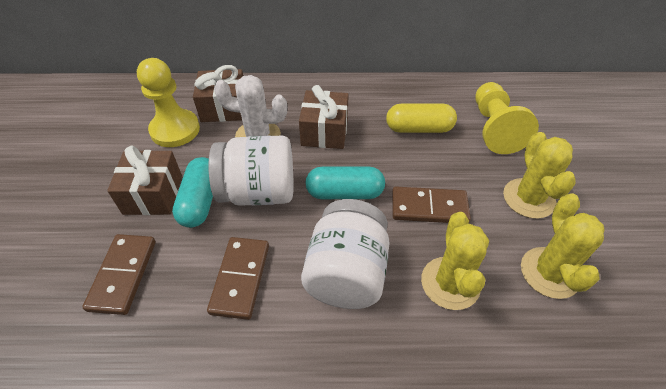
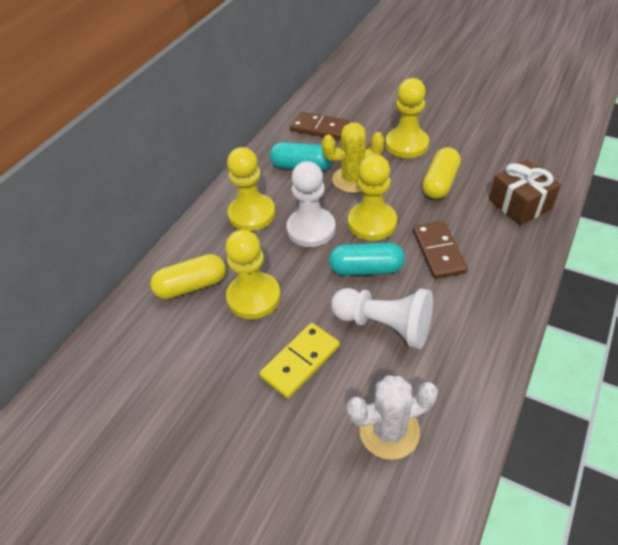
brown domino: 3 -> 2
brown gift: 3 -> 1
white jar: 2 -> 0
white pawn: 0 -> 2
yellow cactus: 3 -> 1
yellow capsule: 1 -> 2
yellow domino: 0 -> 1
yellow pawn: 2 -> 4

